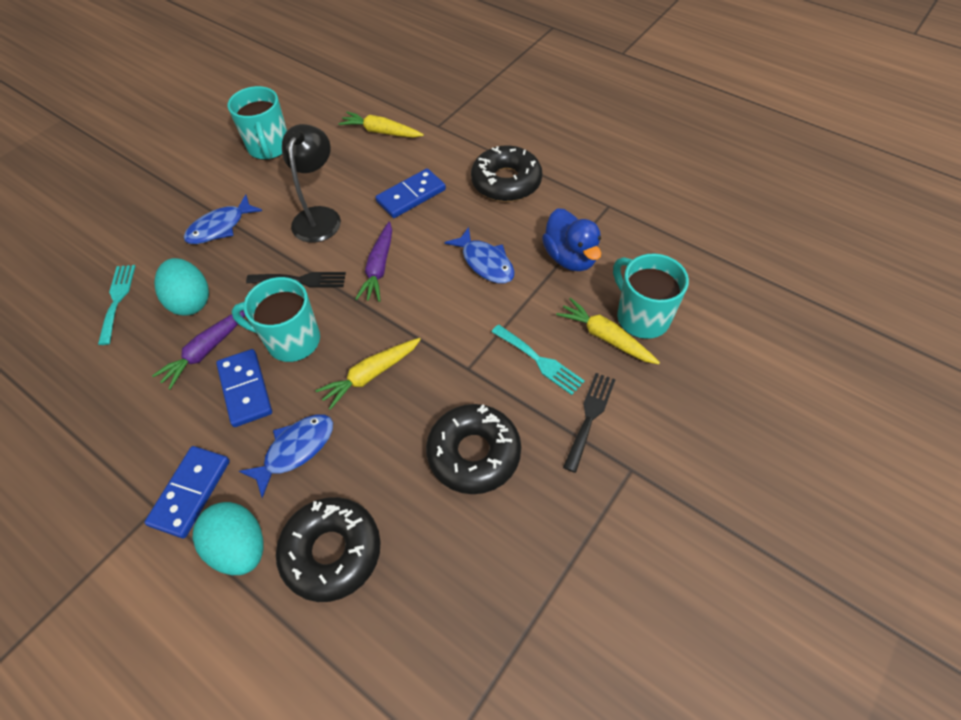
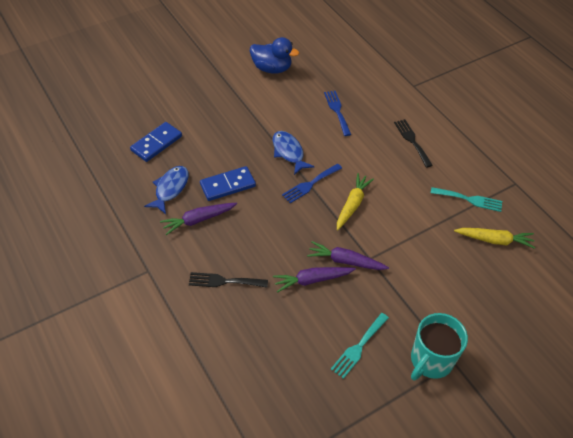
black donut: 3 -> 0
black lamp: 1 -> 0
blue domino: 3 -> 2
blue fish: 3 -> 2
blue fork: 0 -> 2
purple carrot: 2 -> 3
turquoise egg: 2 -> 0
turquoise mug: 3 -> 1
yellow carrot: 3 -> 2

